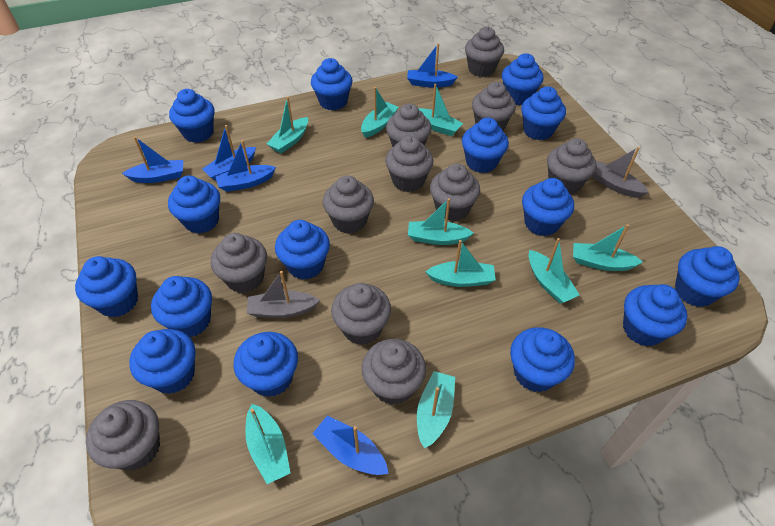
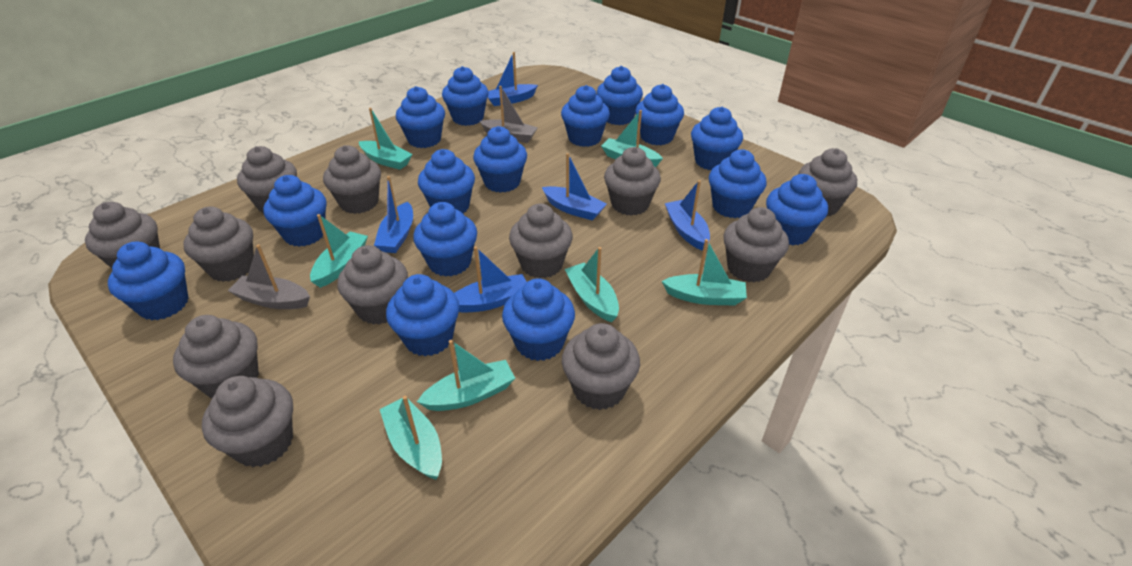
grey cupcake: 11 -> 12
turquoise boat: 9 -> 7

